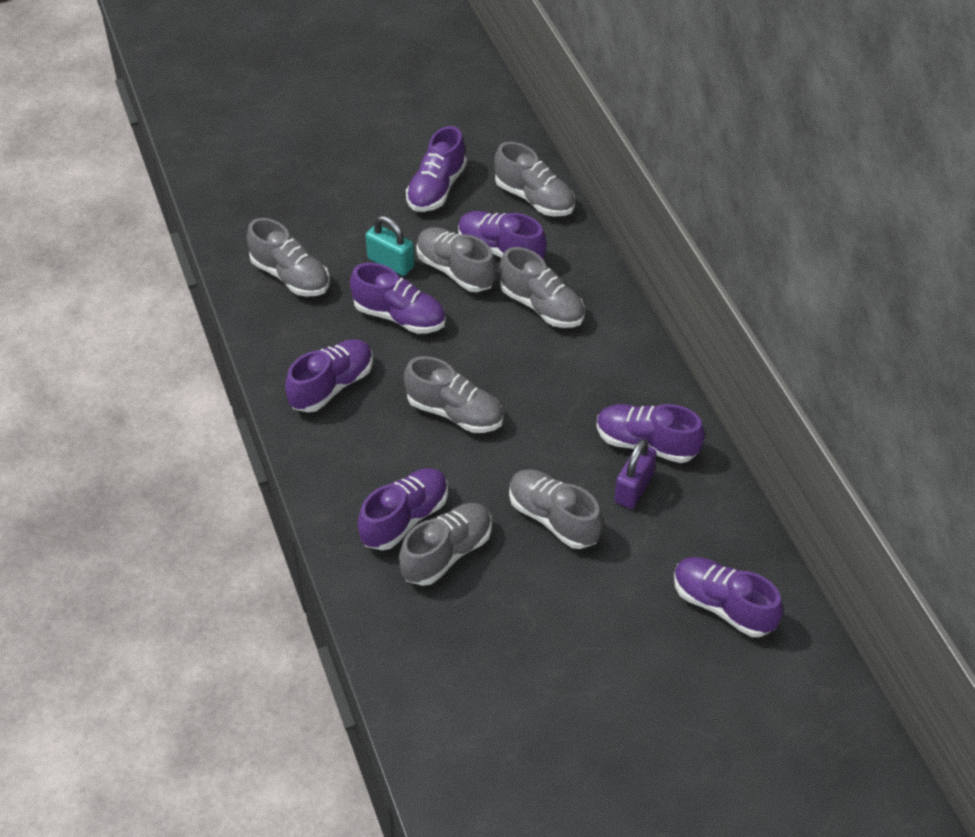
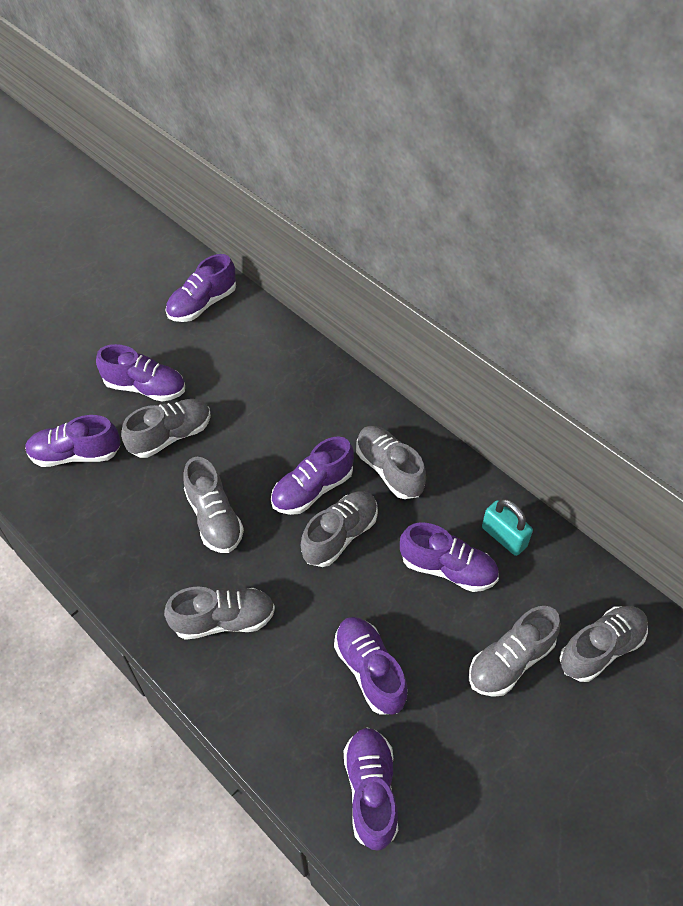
purple padlock: 1 -> 0

